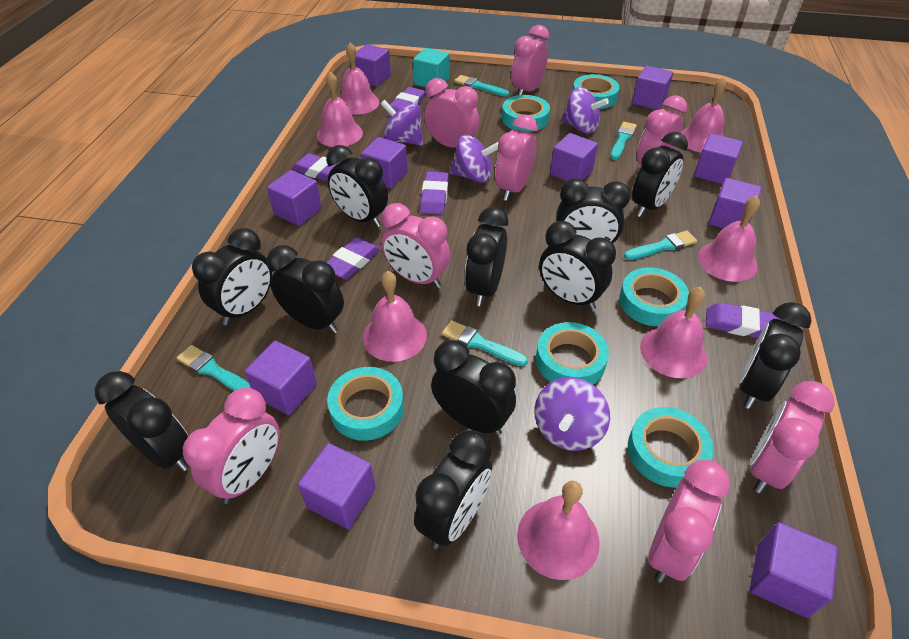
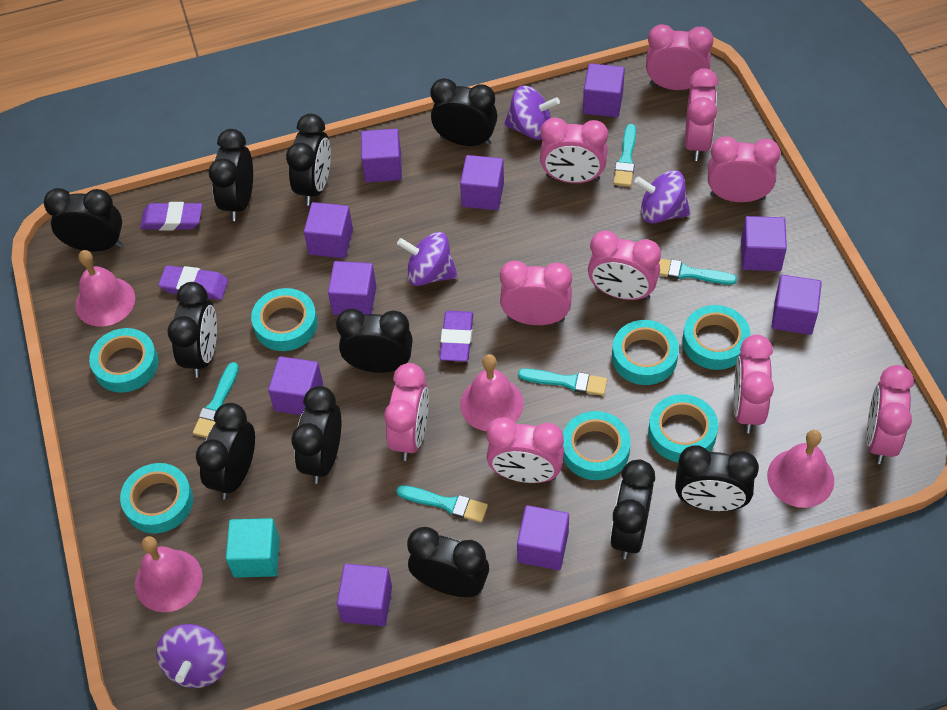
pink bell: 7 -> 4
pink clock: 8 -> 10
purple eraser: 5 -> 3
turquoise tape: 6 -> 7

